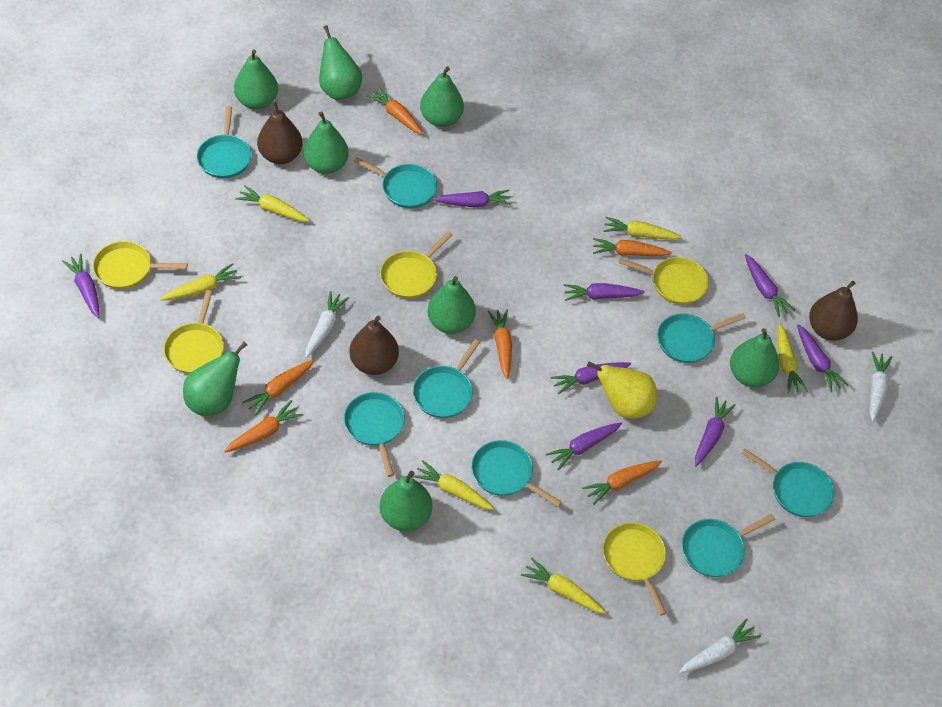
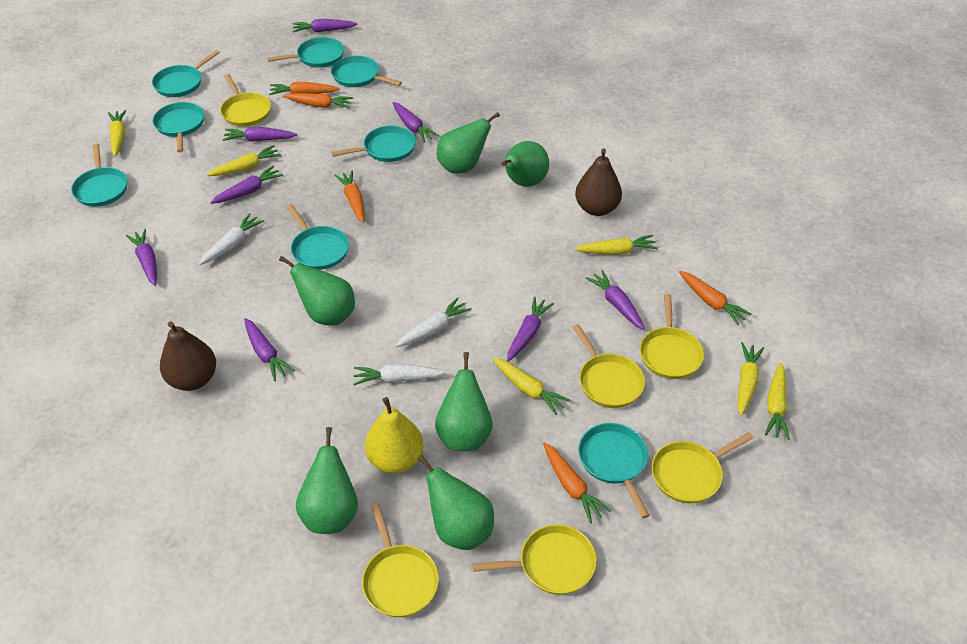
brown pear: 3 -> 2
green pear: 8 -> 6
orange carrot: 6 -> 5
yellow pan: 5 -> 6

